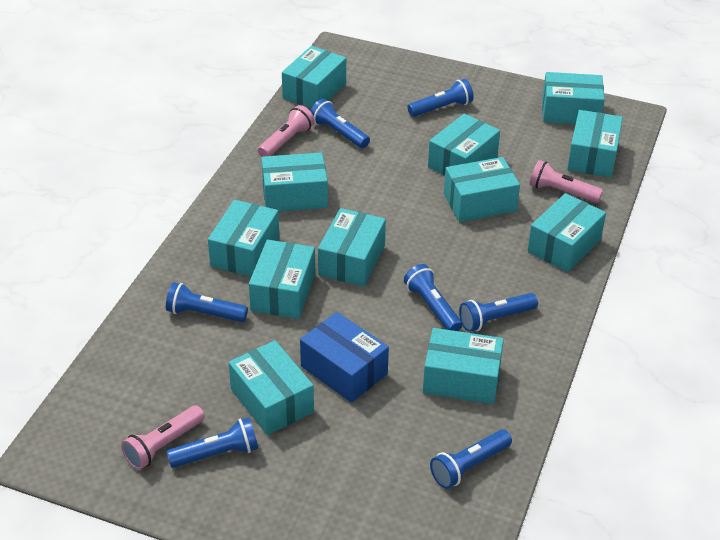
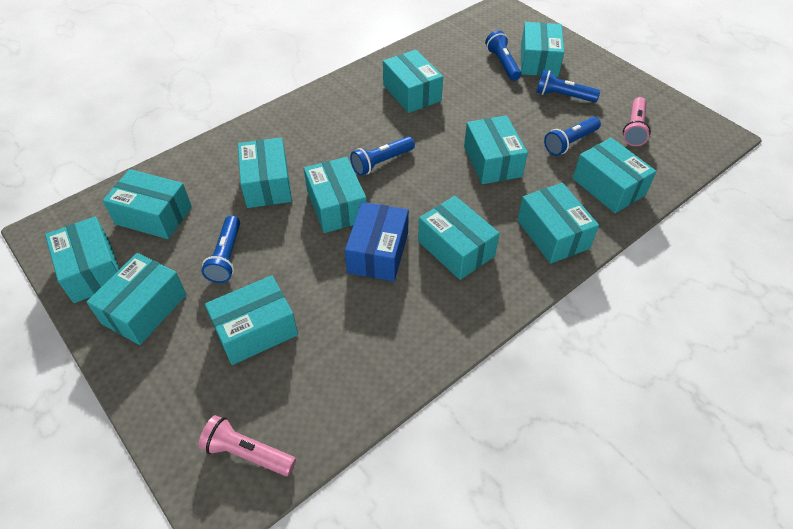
blue flashlight: 7 -> 5
pink flashlight: 3 -> 2

